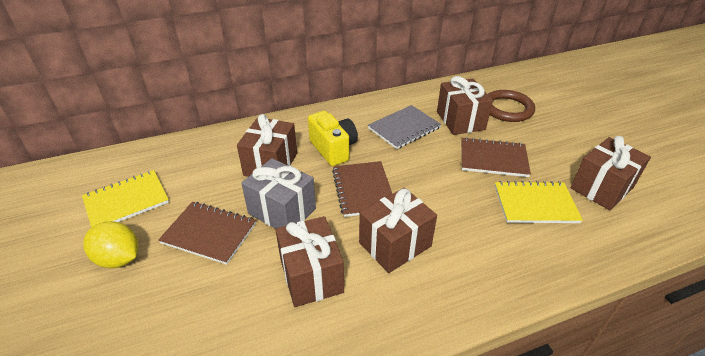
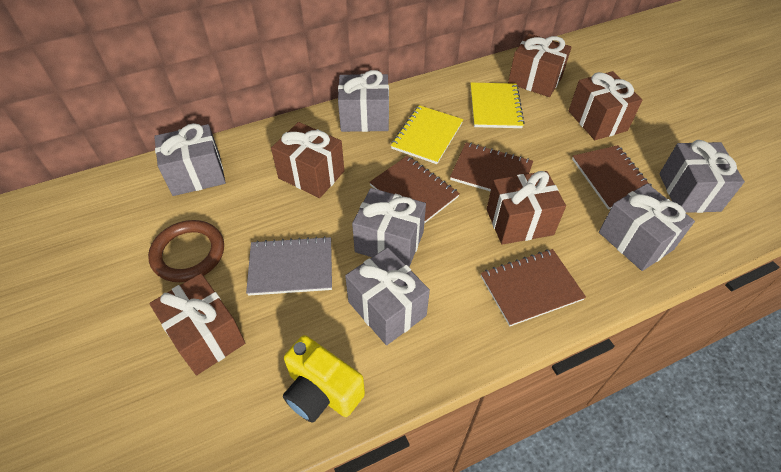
brown notebook: 3 -> 4
grey gift: 1 -> 6
yellow lemon: 1 -> 0

